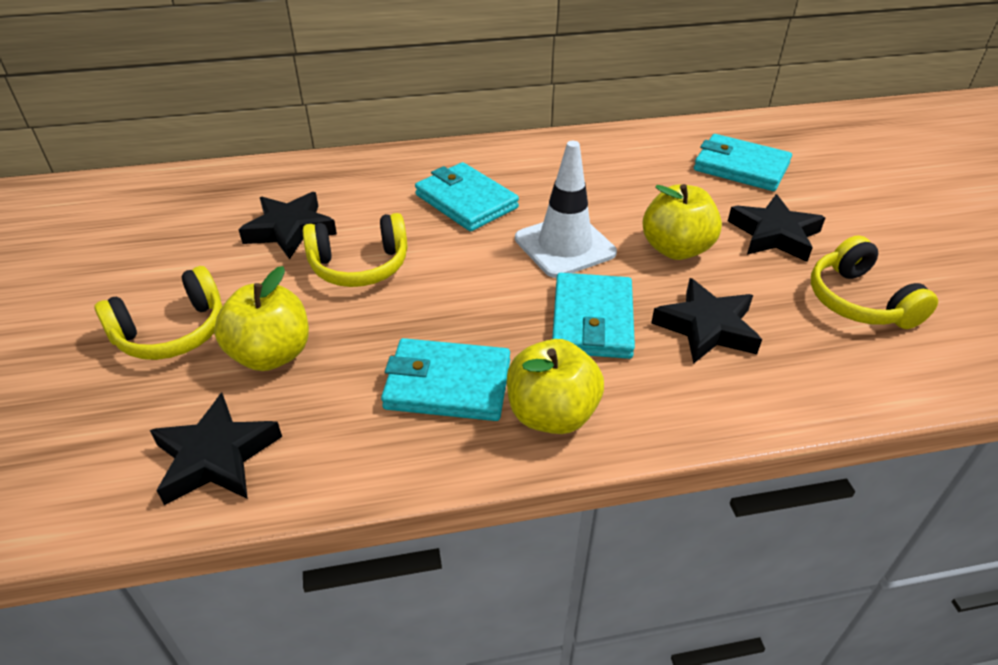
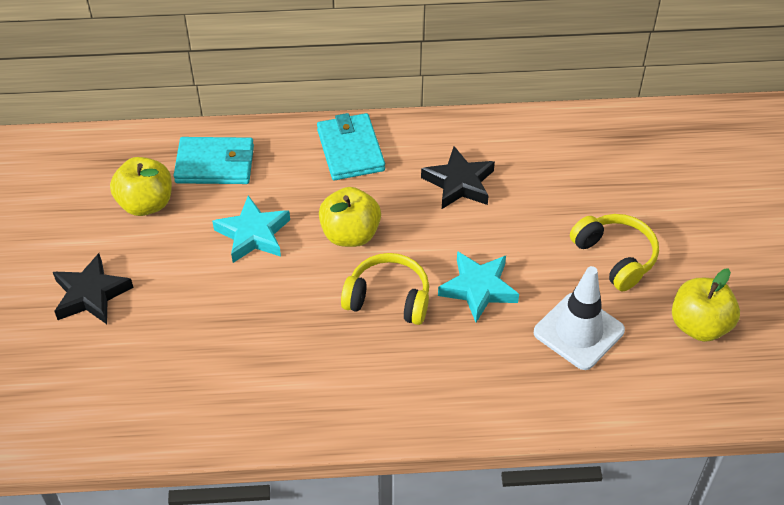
black star: 4 -> 2
turquoise star: 0 -> 2
turquoise wallet: 4 -> 2
yellow headphones: 3 -> 2

